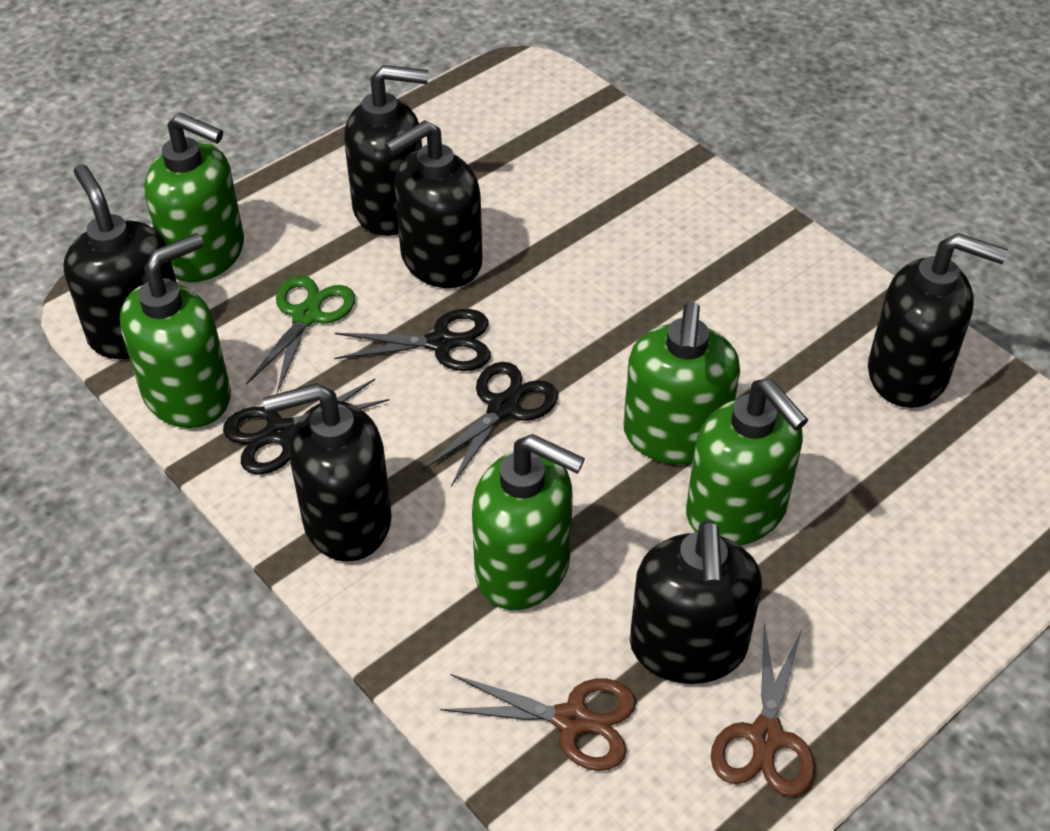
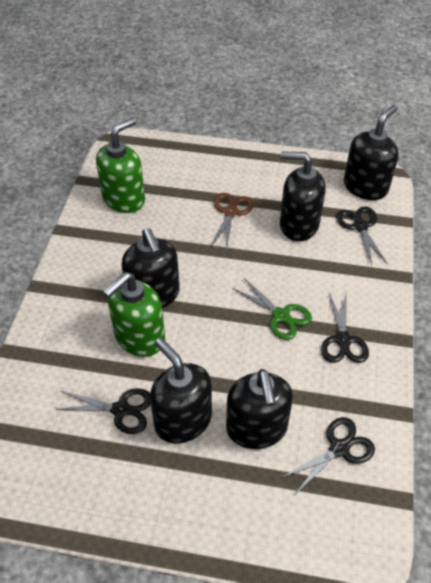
black scissors: 3 -> 4
black soap dispenser: 6 -> 5
brown scissors: 2 -> 1
green soap dispenser: 5 -> 2

